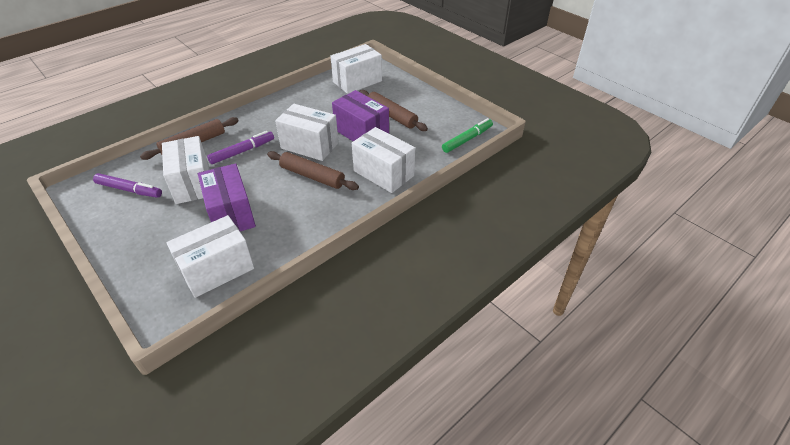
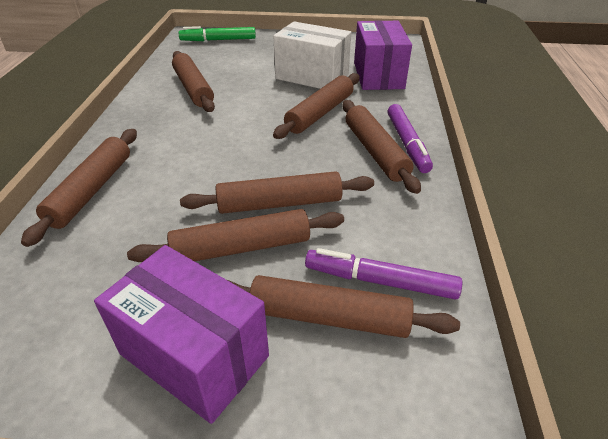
brown rolling pin: 3 -> 7
white box: 5 -> 1

